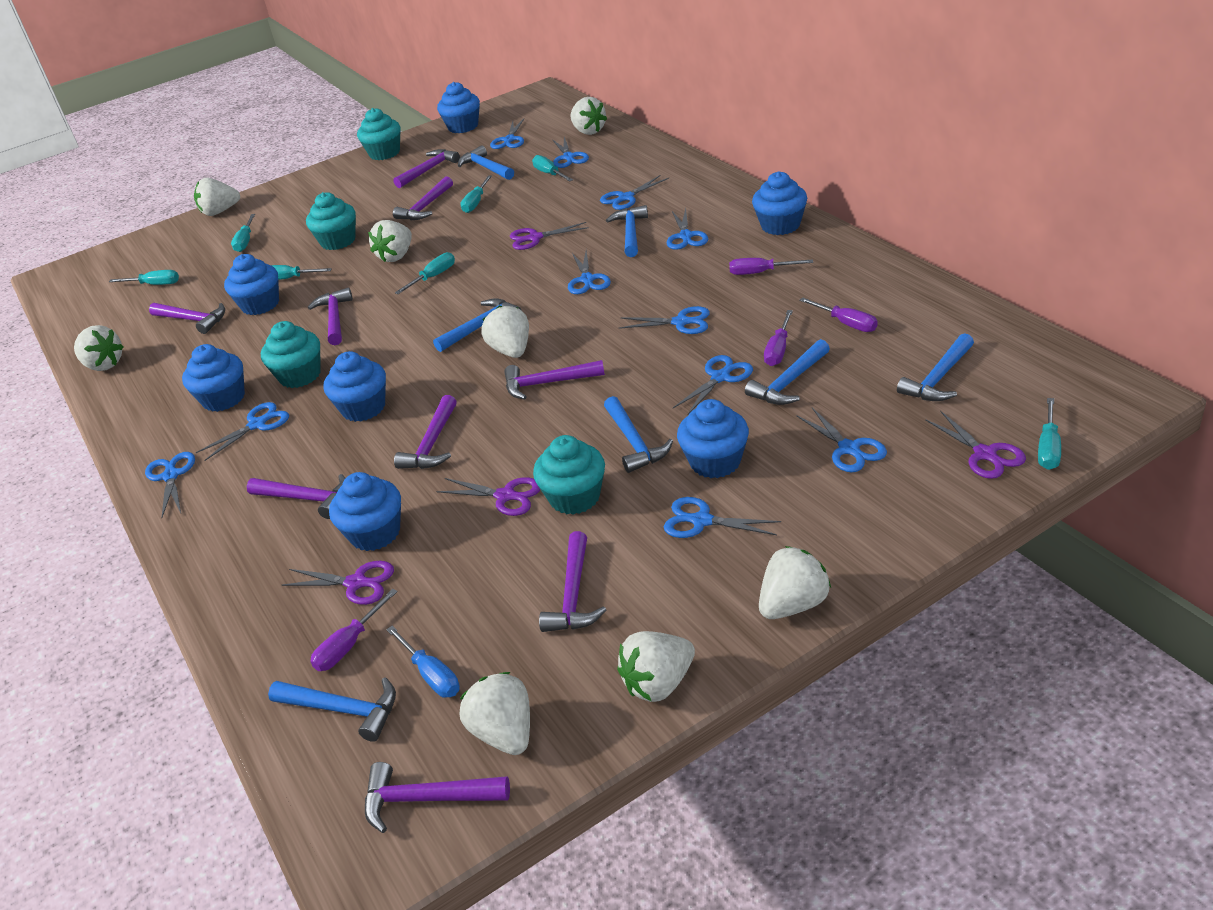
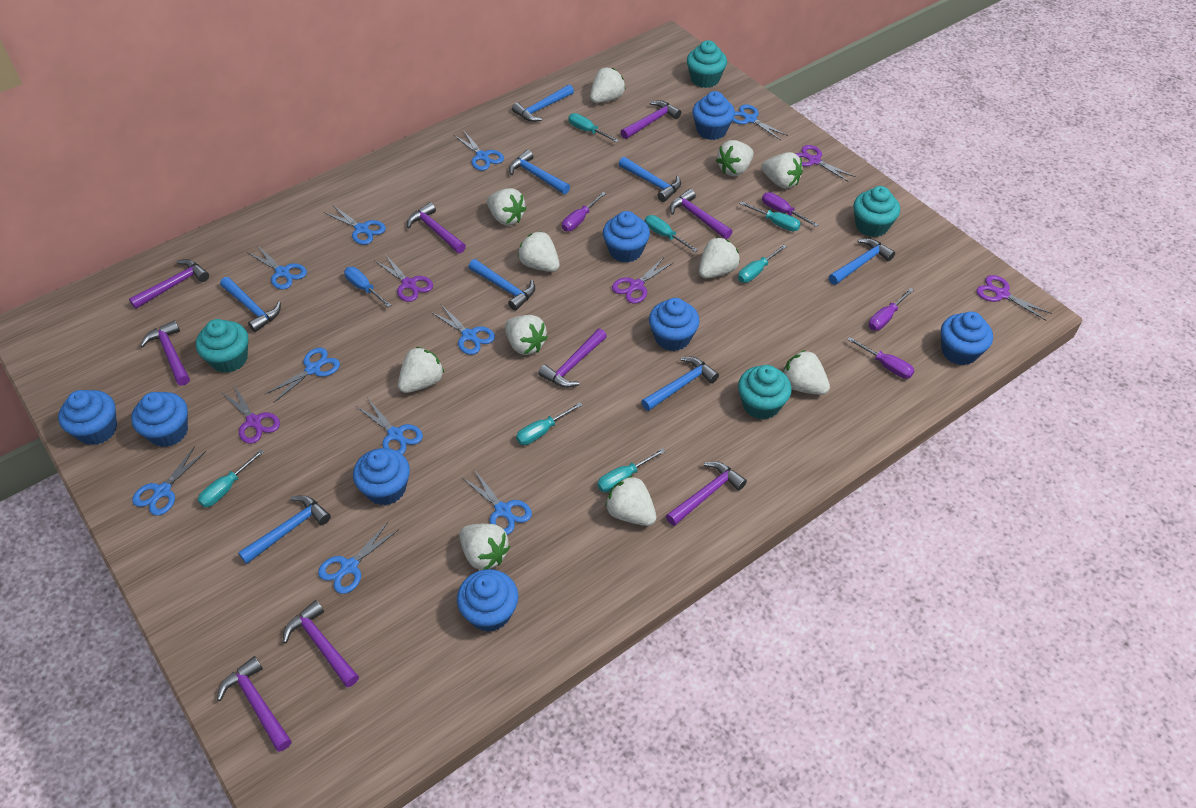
blue cupcake: 7 -> 8
blue hammer: 7 -> 8
blue scissors: 11 -> 10
purple scissors: 4 -> 5
white strawberry: 8 -> 11

